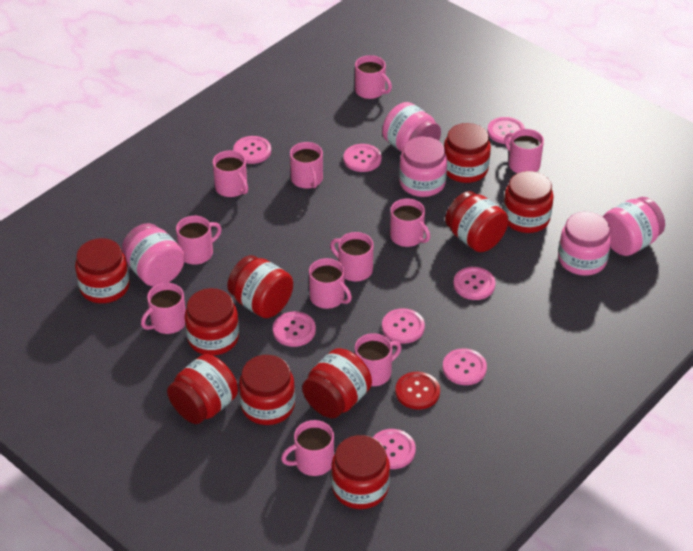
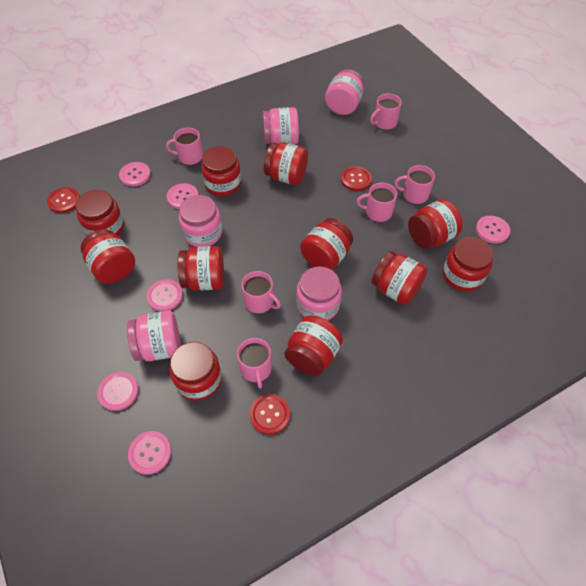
pink button: 8 -> 6
pink mug: 11 -> 6
red button: 1 -> 3
red jar: 10 -> 11

